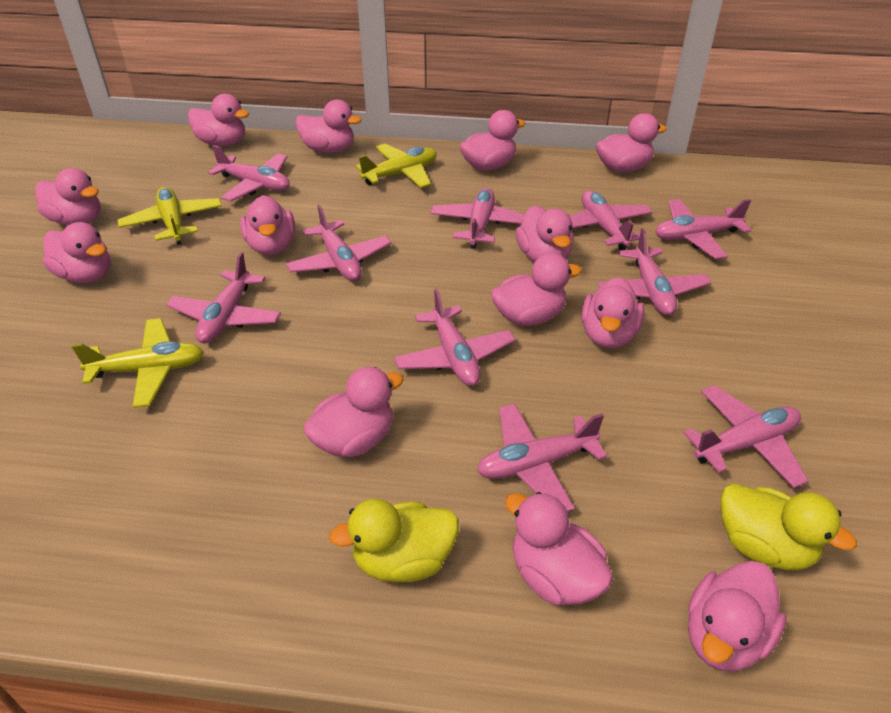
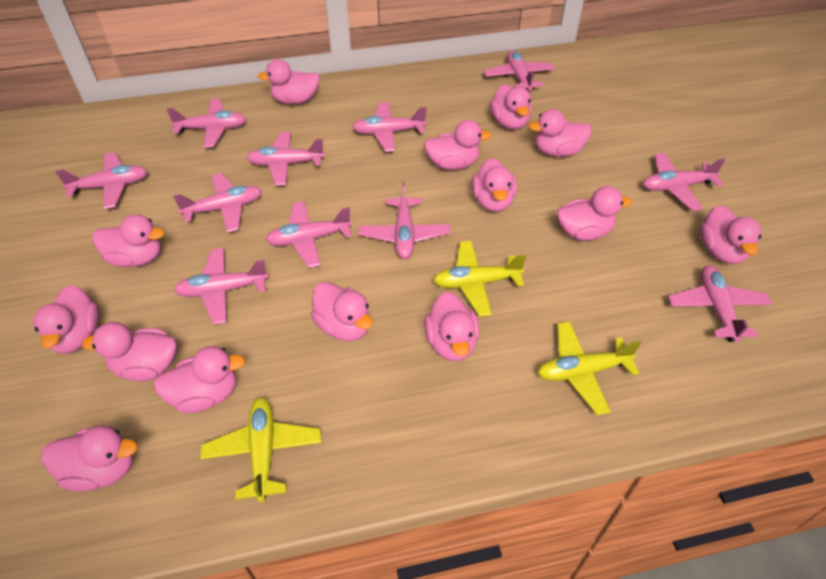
pink duck: 13 -> 14
pink plane: 10 -> 11
yellow duck: 2 -> 0

